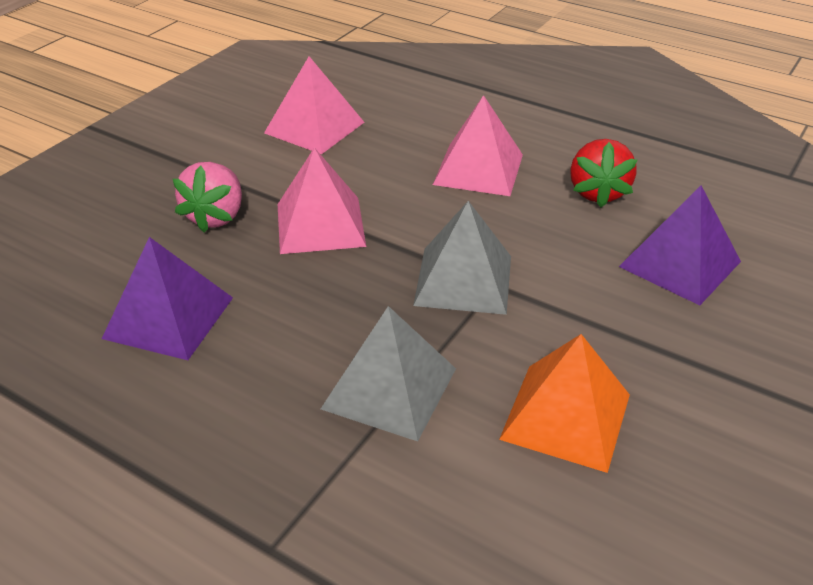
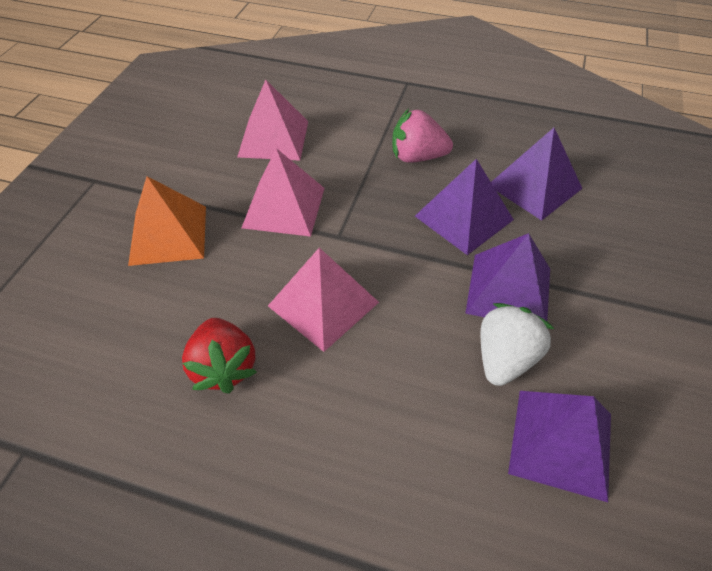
grey pyramid: 2 -> 0
purple pyramid: 2 -> 4
white strawberry: 0 -> 1

